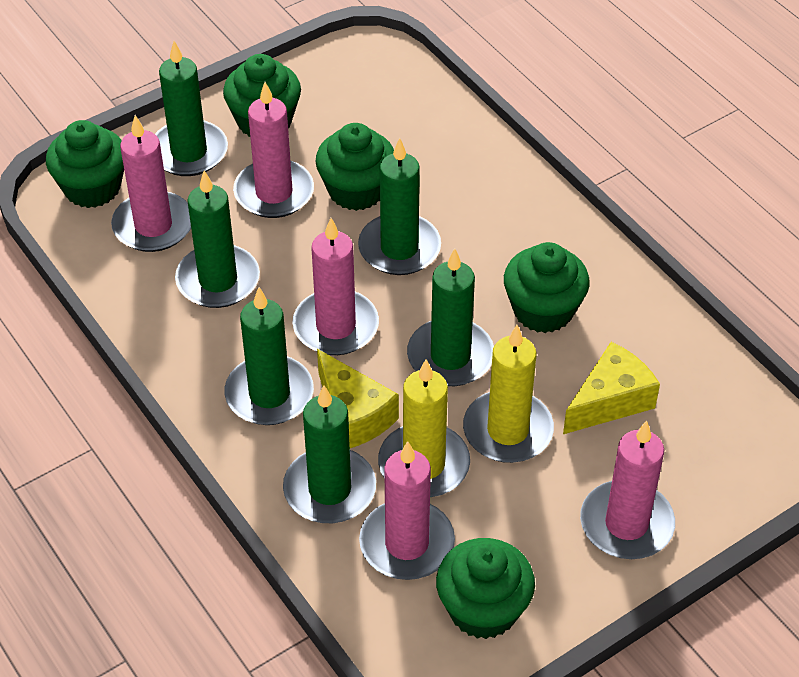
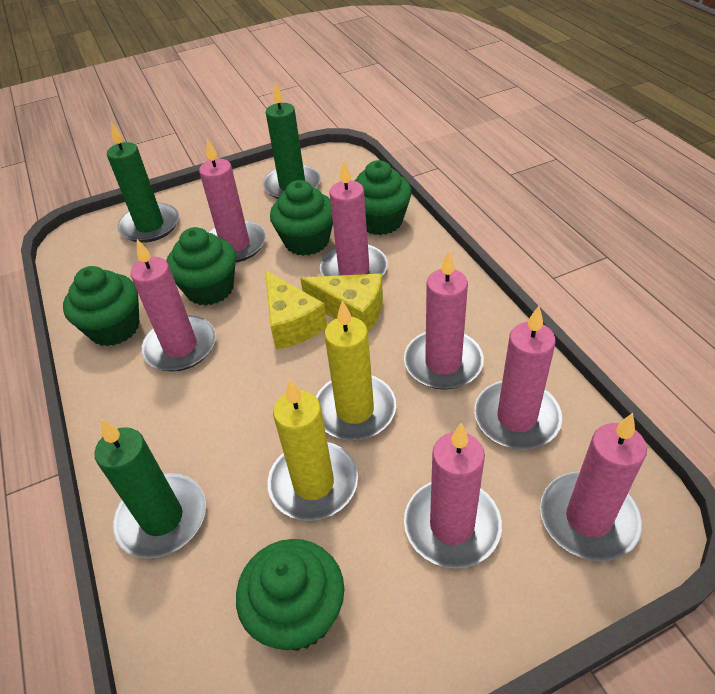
green candle: 6 -> 3
pink candle: 5 -> 7

